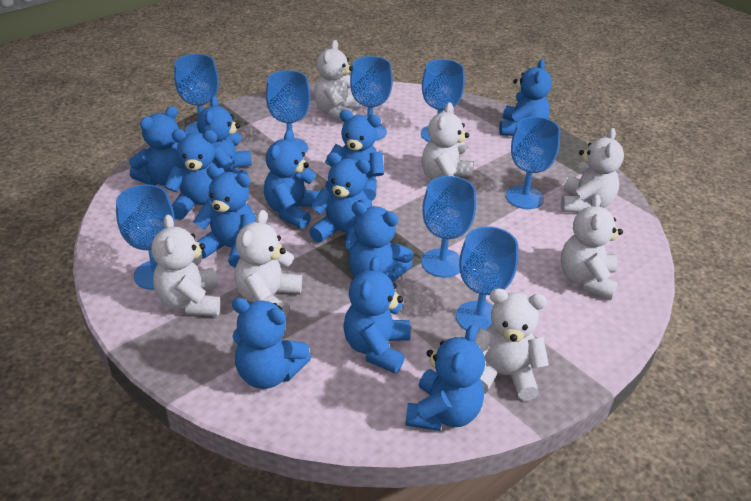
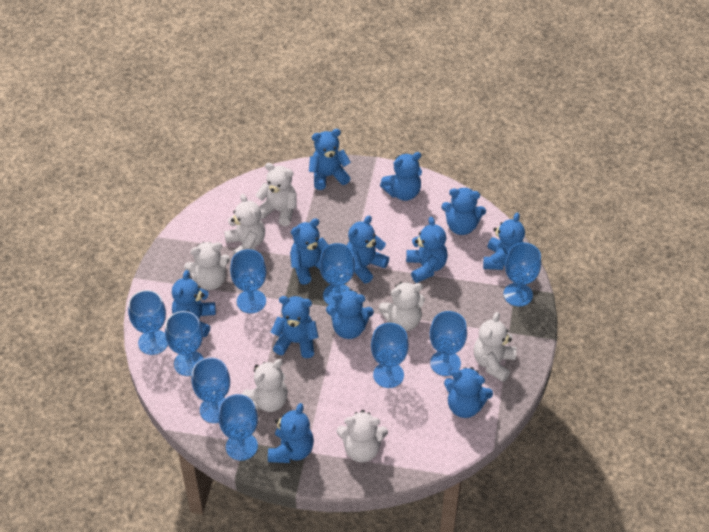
blue goblet: 8 -> 9

